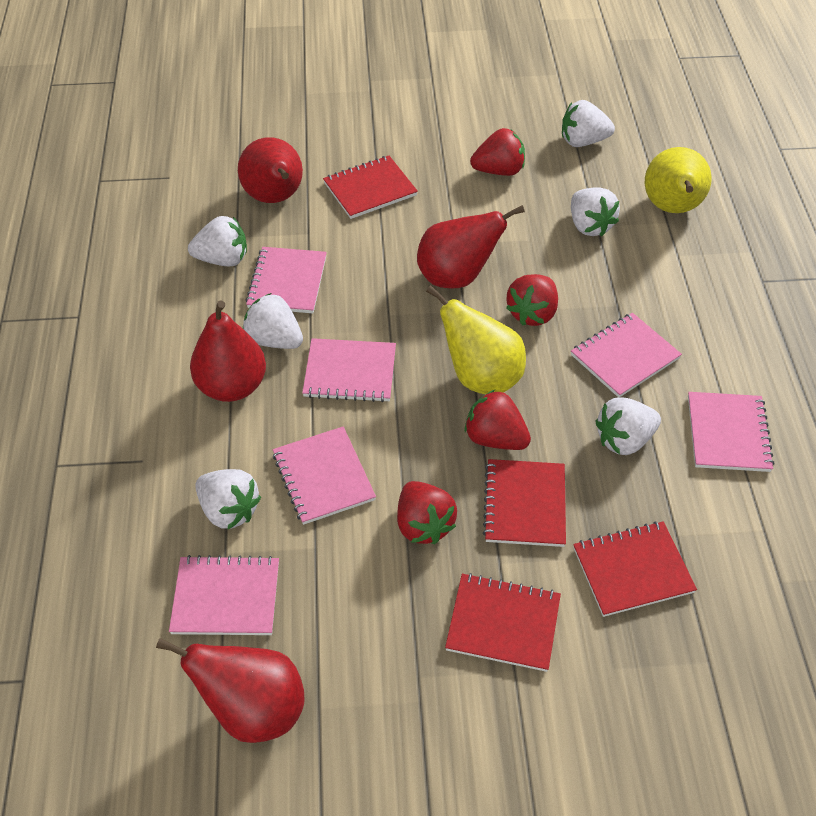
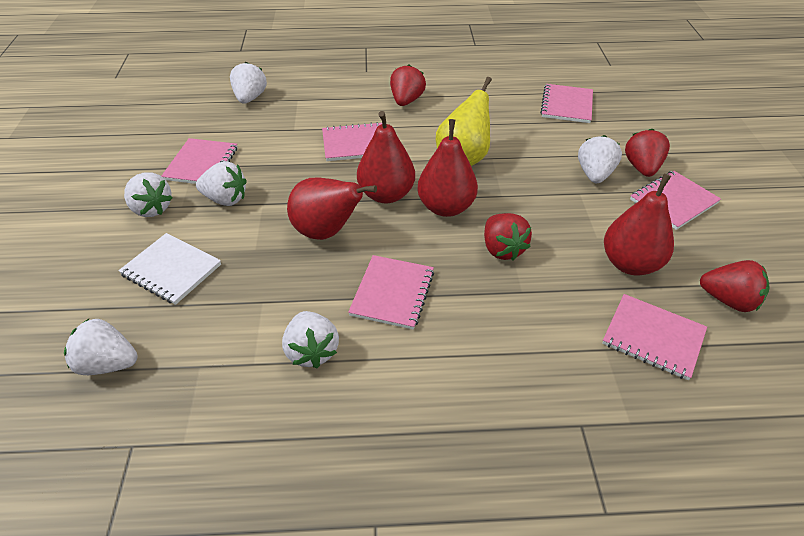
red notebook: 4 -> 0
white notebook: 0 -> 1
yellow pear: 2 -> 1

